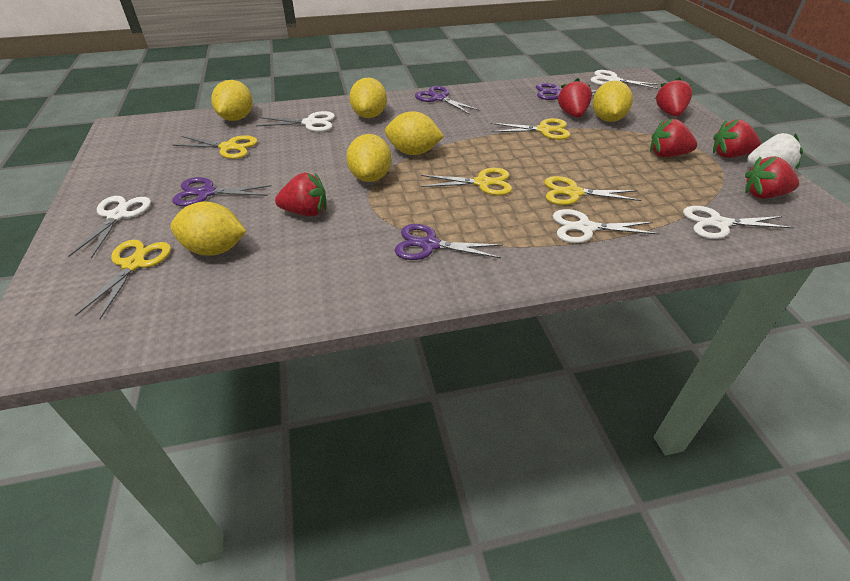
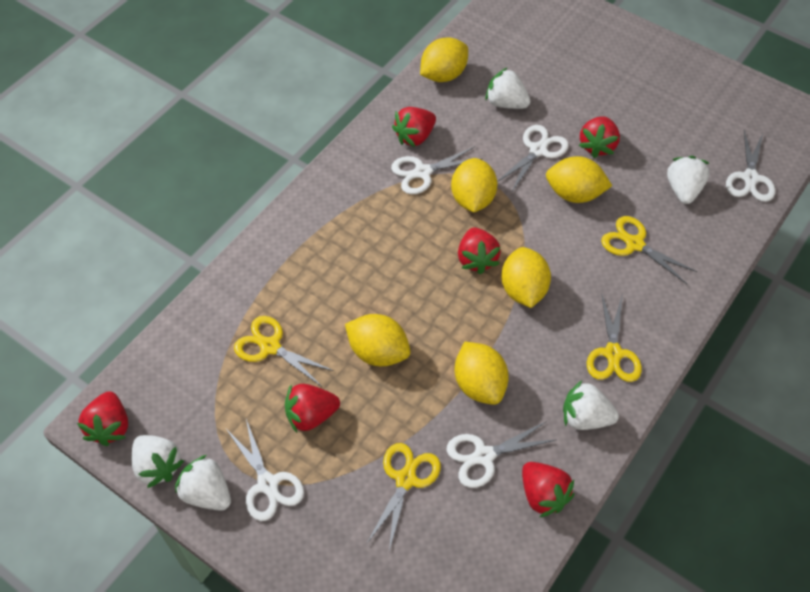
purple scissors: 4 -> 0
white strawberry: 1 -> 5
yellow scissors: 5 -> 4

